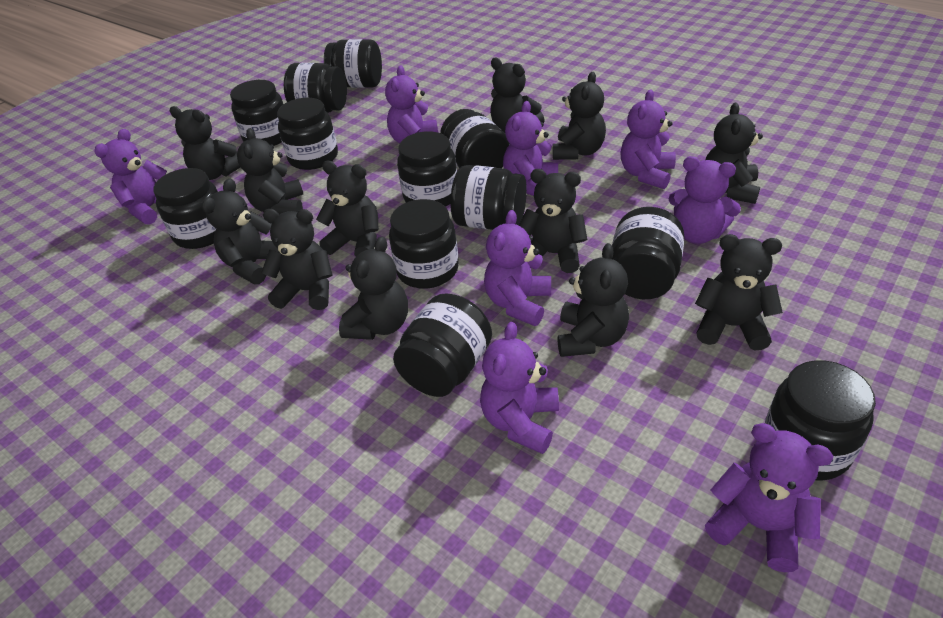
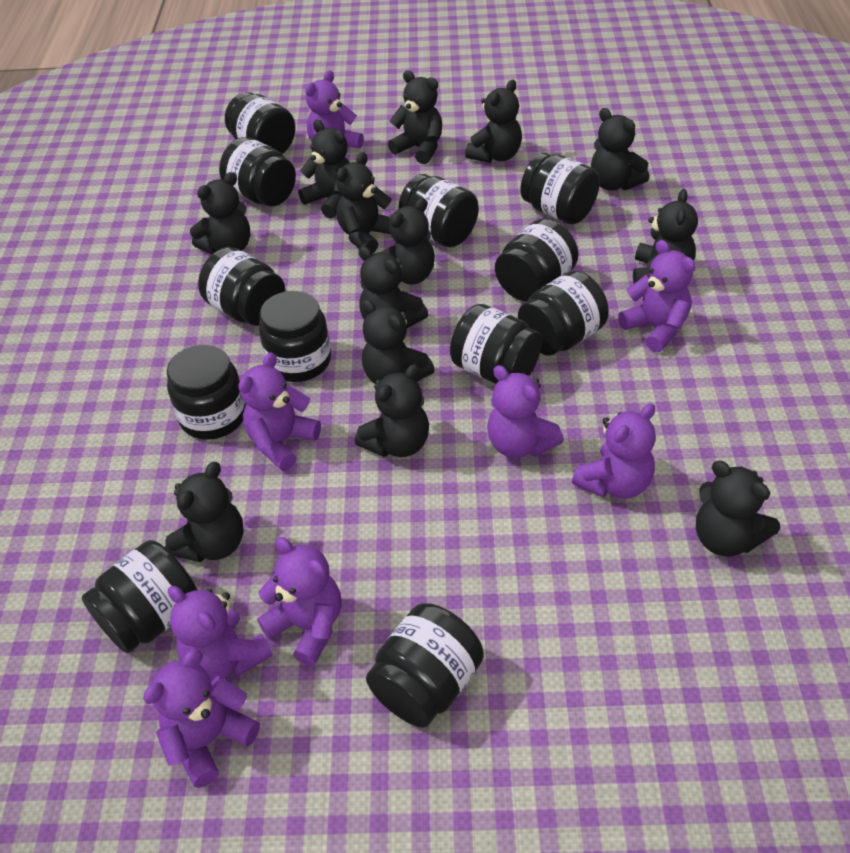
black teddy bear: 12 -> 13

